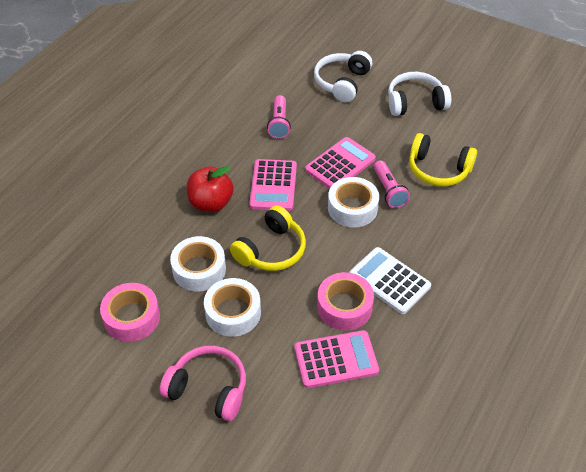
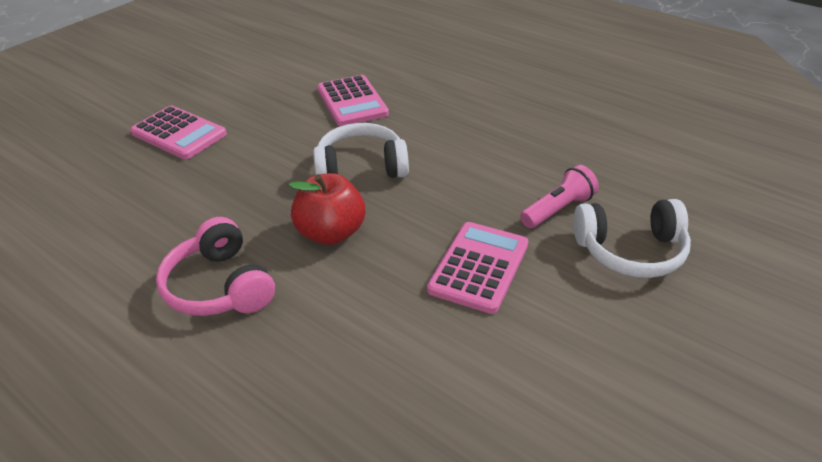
pink flashlight: 2 -> 1
pink tape: 2 -> 0
white calculator: 1 -> 0
white tape: 3 -> 0
yellow headphones: 2 -> 0

